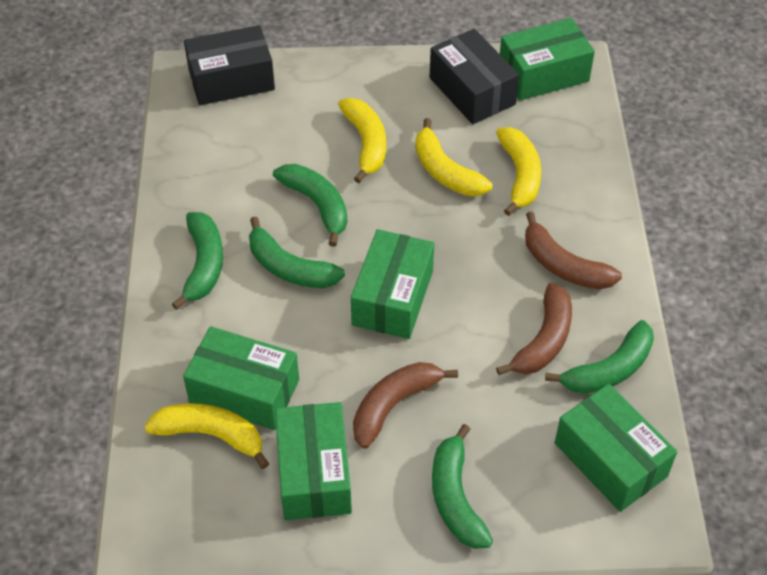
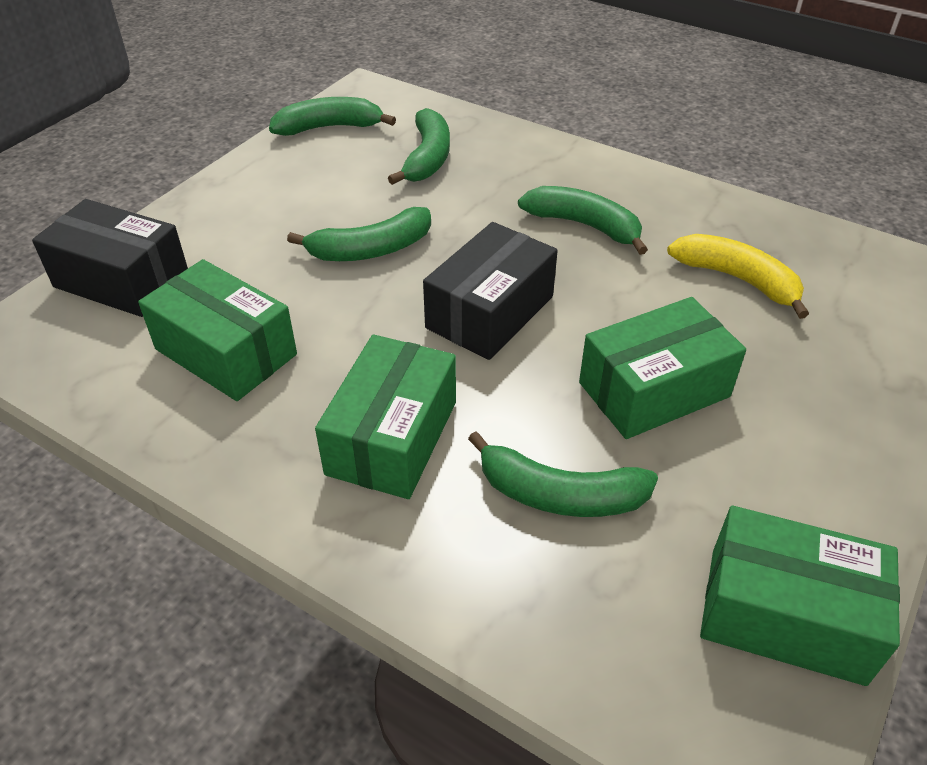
brown banana: 3 -> 0
green box: 5 -> 4
yellow banana: 4 -> 1

